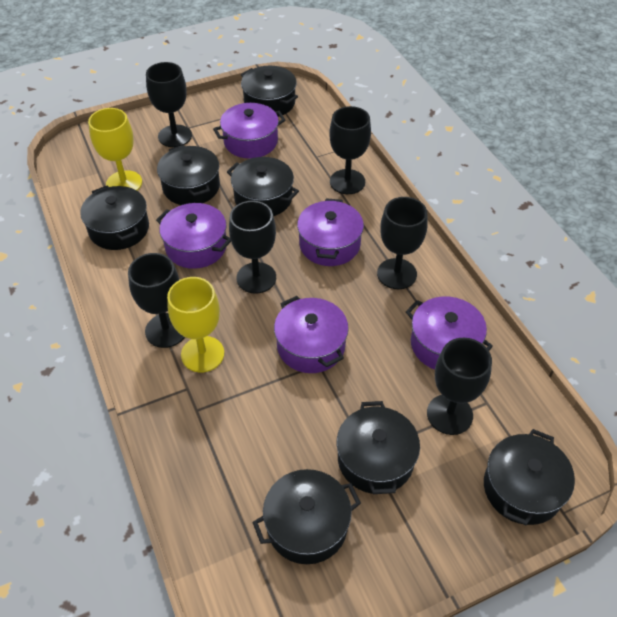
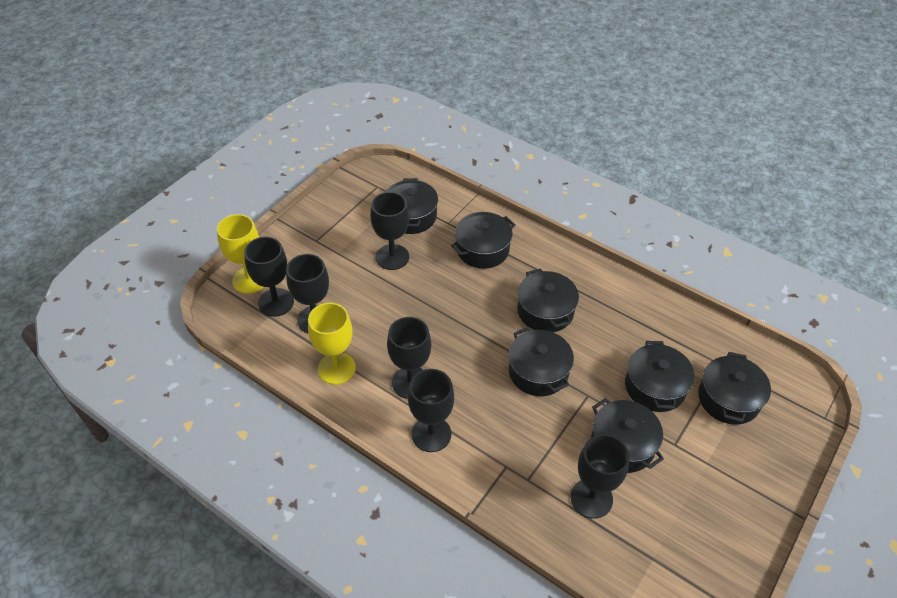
purple pot: 5 -> 0

